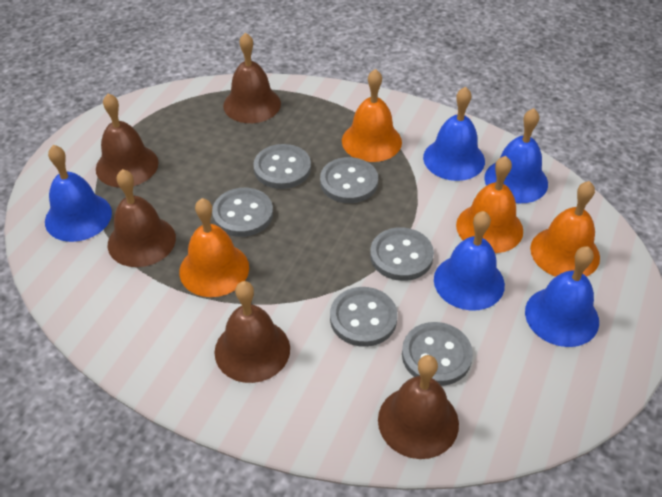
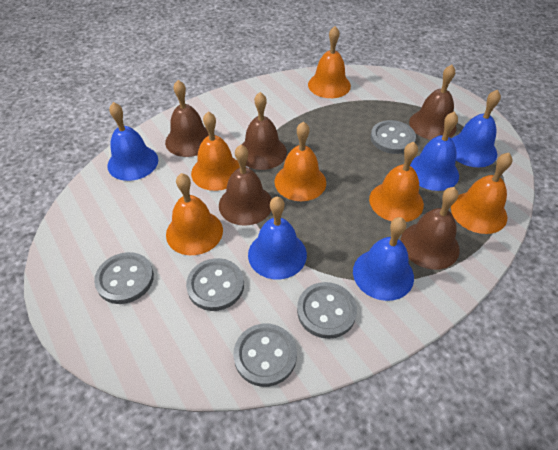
grey button: 6 -> 5
orange bell: 4 -> 6

